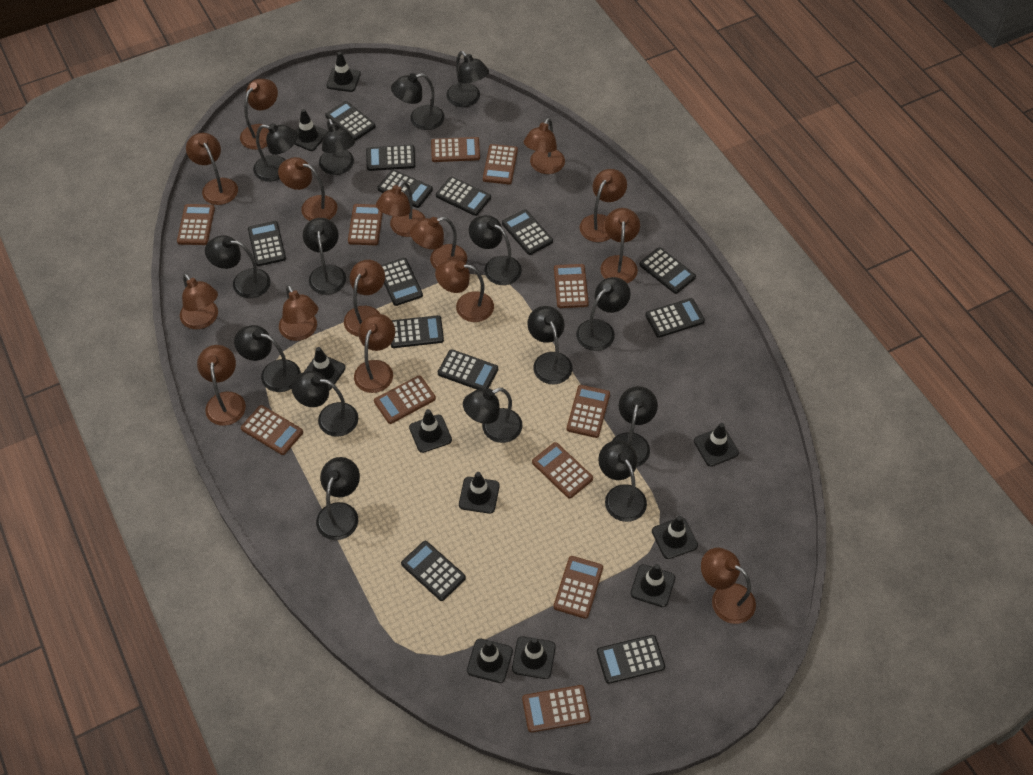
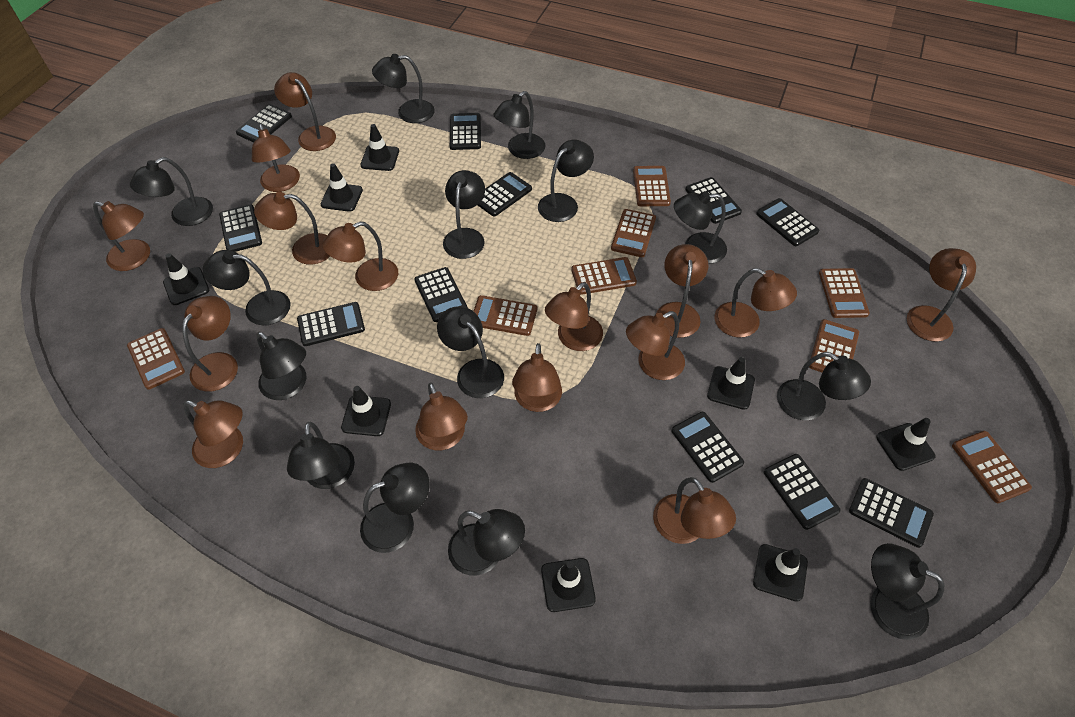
black calculator: 13 -> 11
black lamp: 15 -> 14
black traffic cone: 10 -> 8
brown calculator: 11 -> 8

